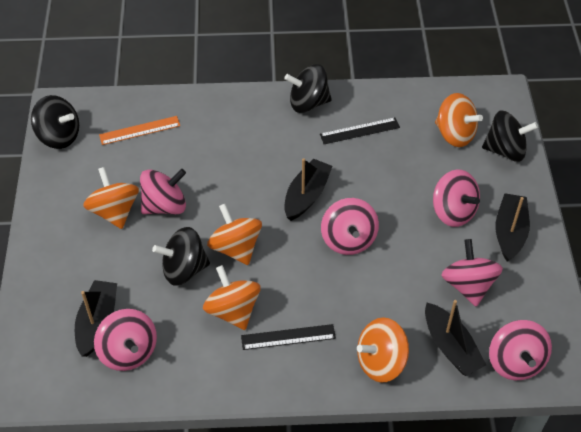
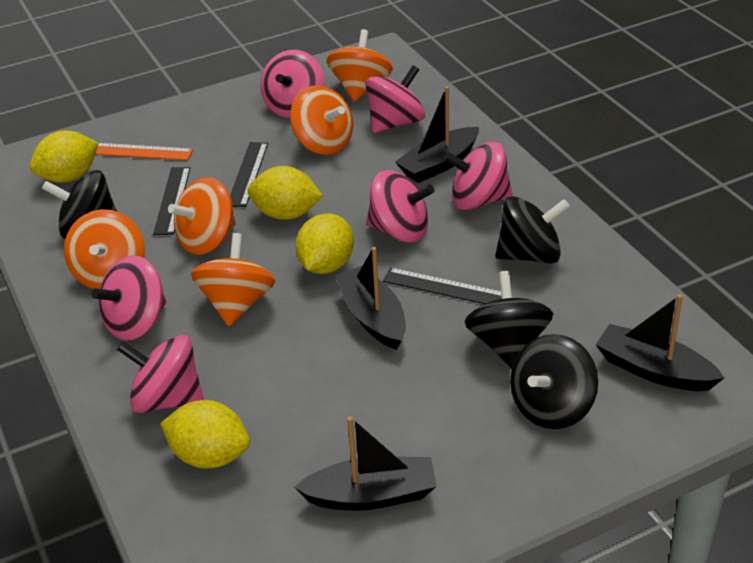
black ruler: 2 -> 3
yellow lemon: 0 -> 4

